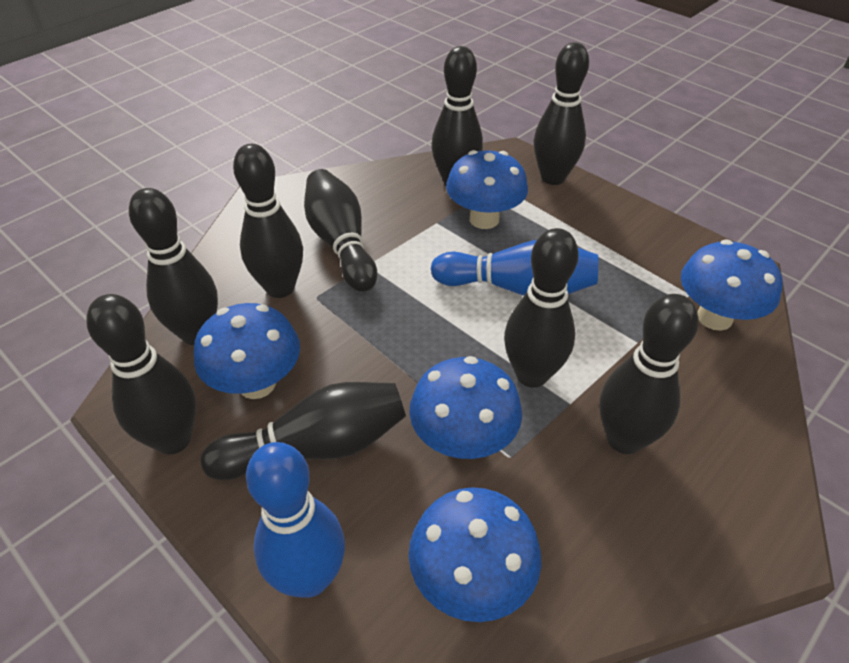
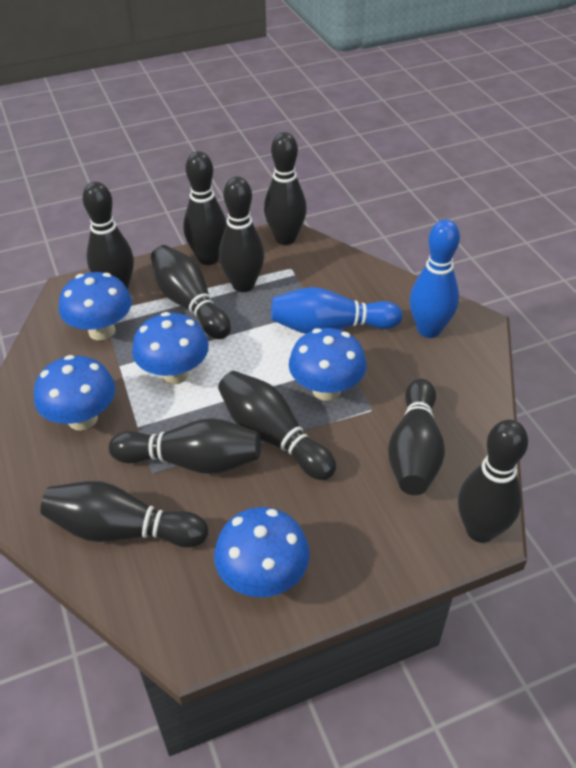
black bowling pin: 9 -> 10

